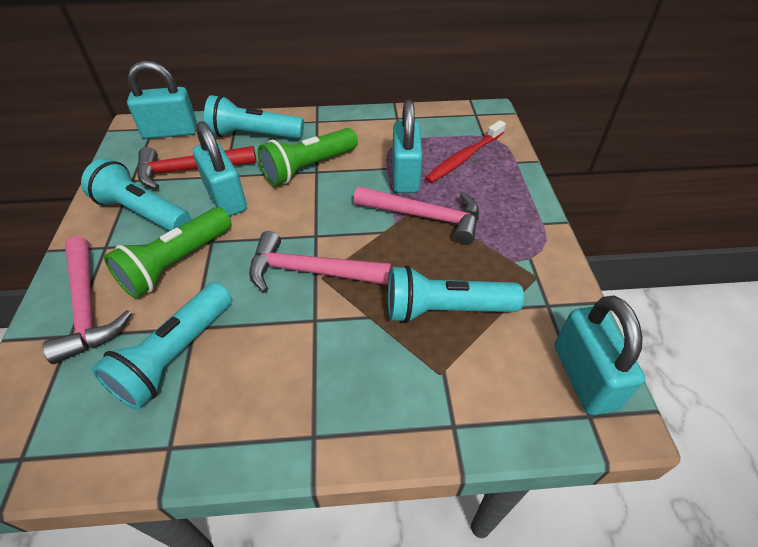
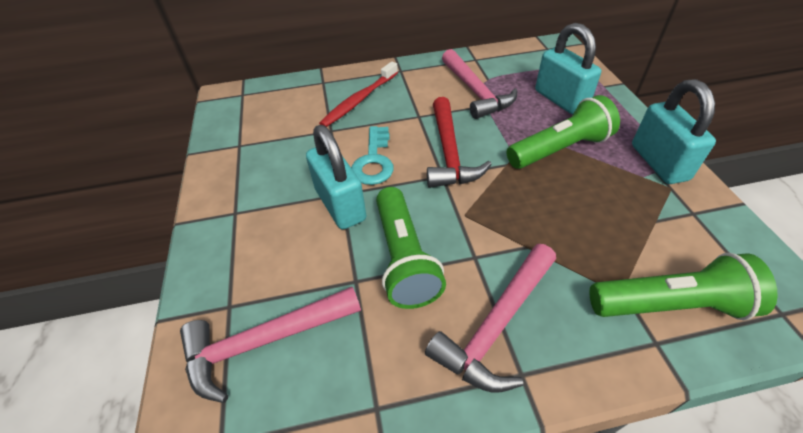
green flashlight: 2 -> 3
turquoise flashlight: 4 -> 0
turquoise key: 0 -> 1
turquoise padlock: 4 -> 3

